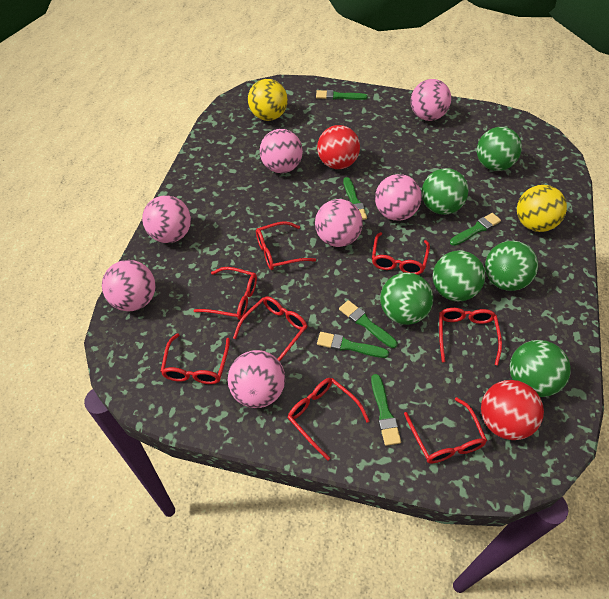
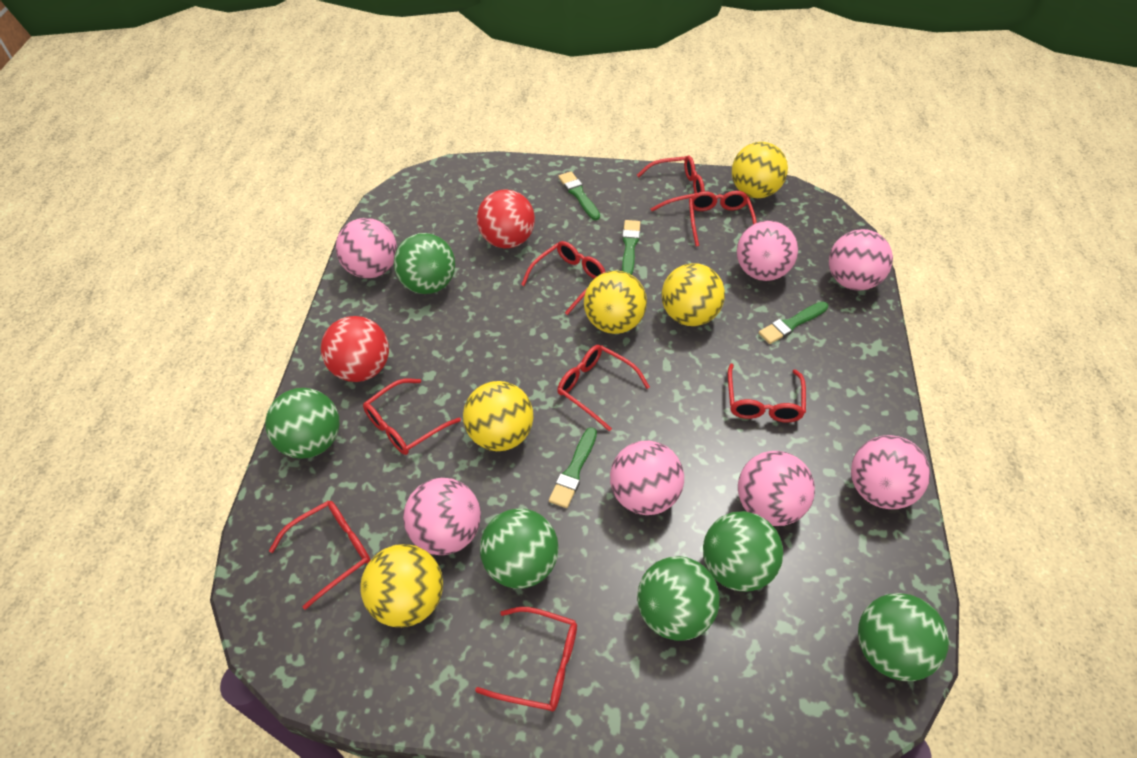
green brush: 6 -> 4
yellow ball: 2 -> 5

